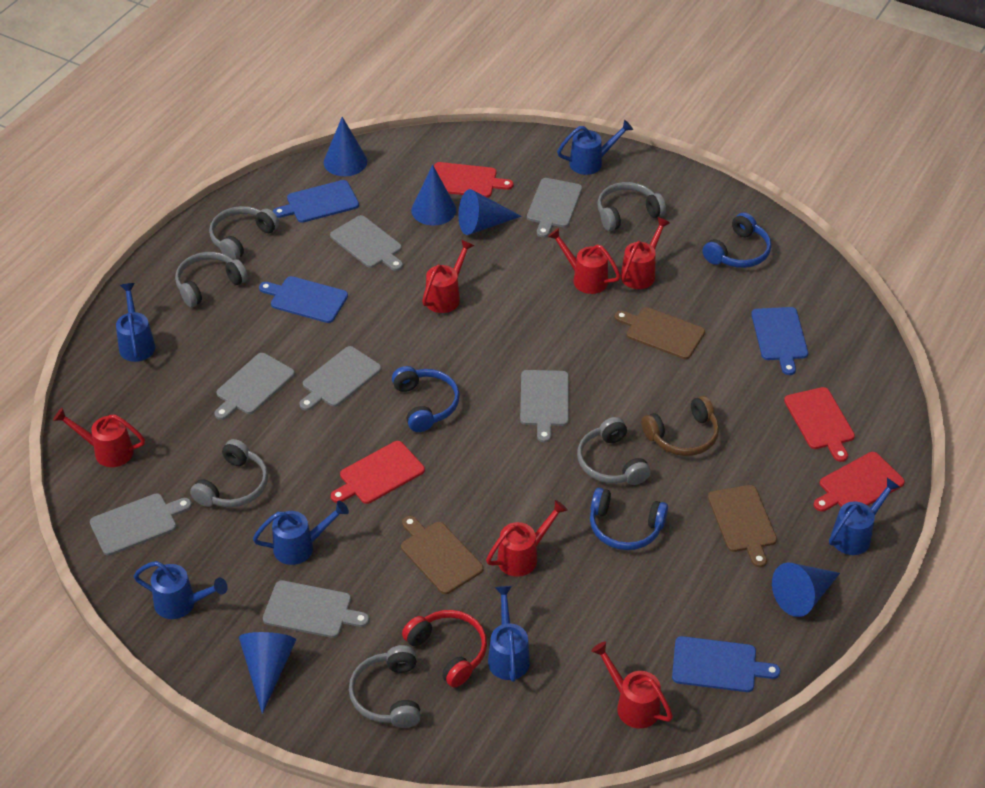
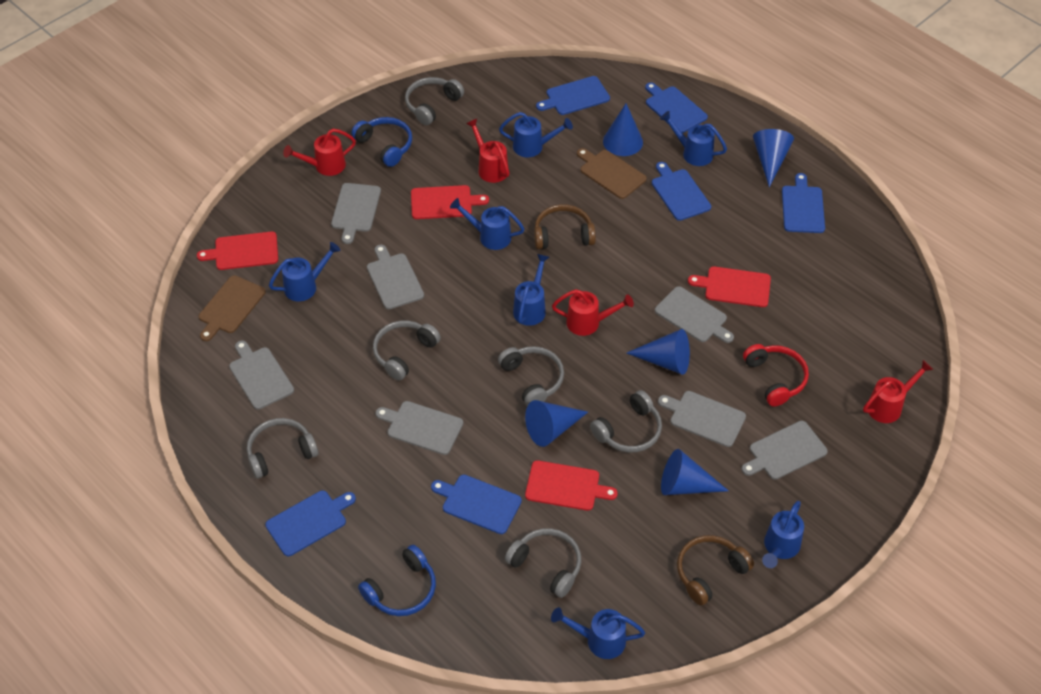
blue cutting board: 4 -> 6
blue headphones: 3 -> 2
blue watering can: 6 -> 7
brown cutting board: 3 -> 2
brown headphones: 1 -> 2
red watering can: 6 -> 4

